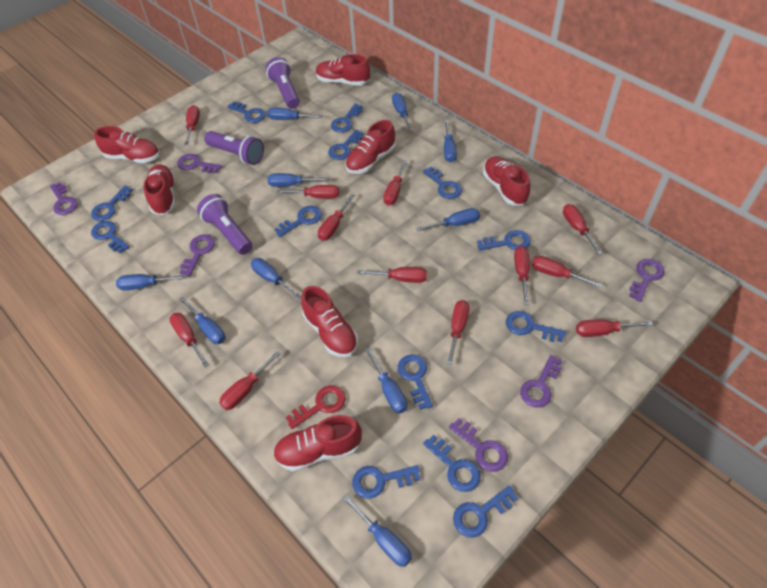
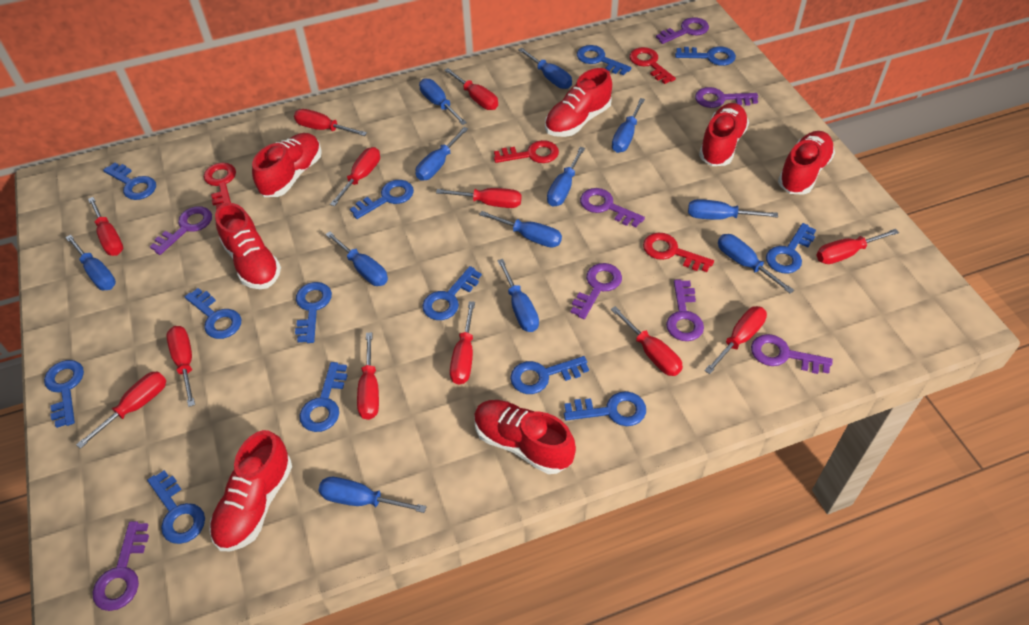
blue screwdriver: 10 -> 12
purple flashlight: 3 -> 0
purple key: 6 -> 8
red key: 1 -> 4

